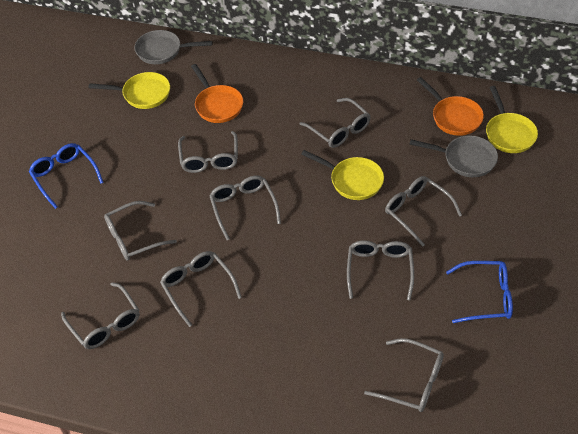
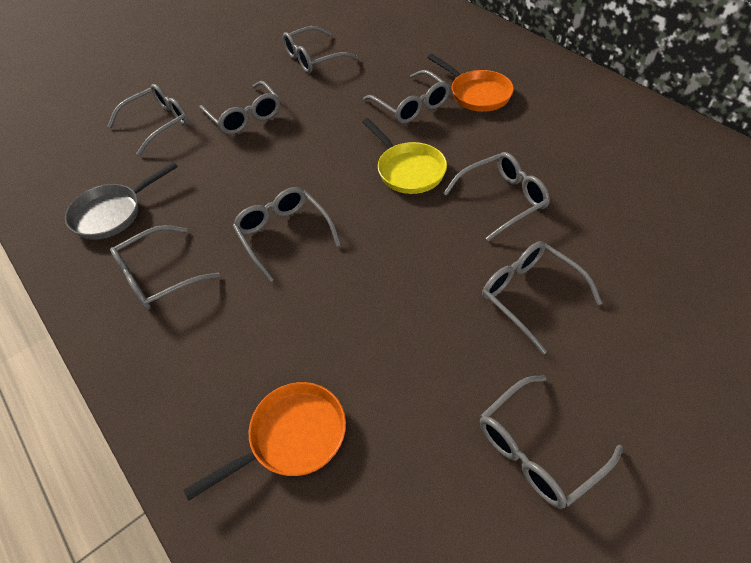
blue glasses: 2 -> 0
grey pan: 2 -> 1
yellow pan: 3 -> 1

